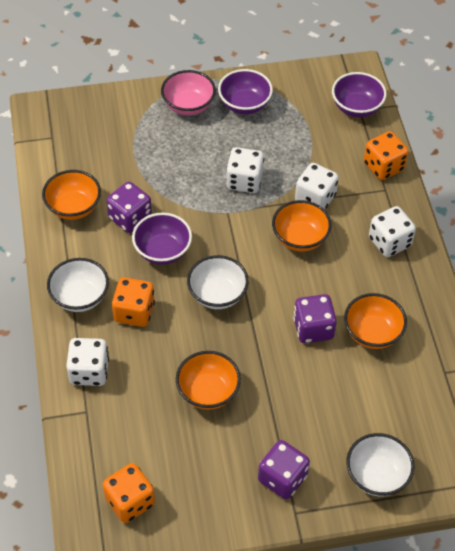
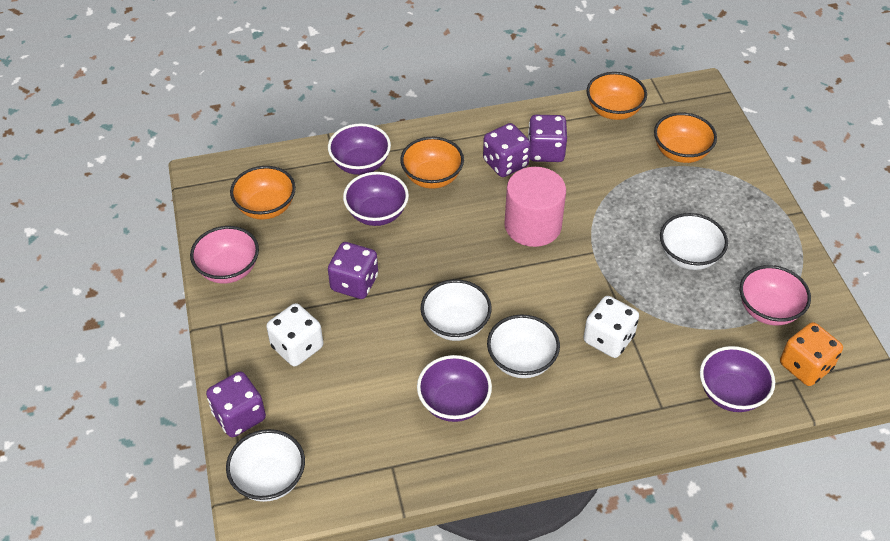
orange dice: 3 -> 1
pink bowl: 1 -> 2
pink cylinder: 0 -> 1
purple bowl: 3 -> 4
purple dice: 3 -> 4
white bowl: 3 -> 4
white dice: 4 -> 2

